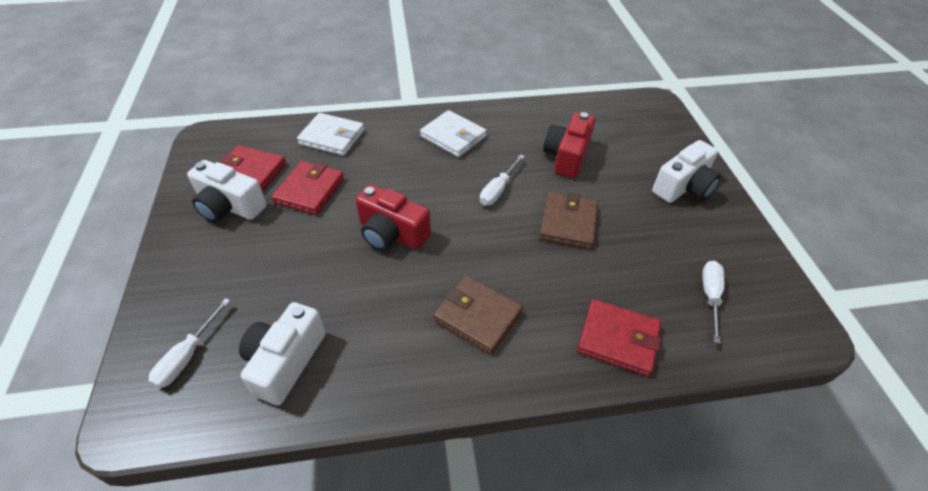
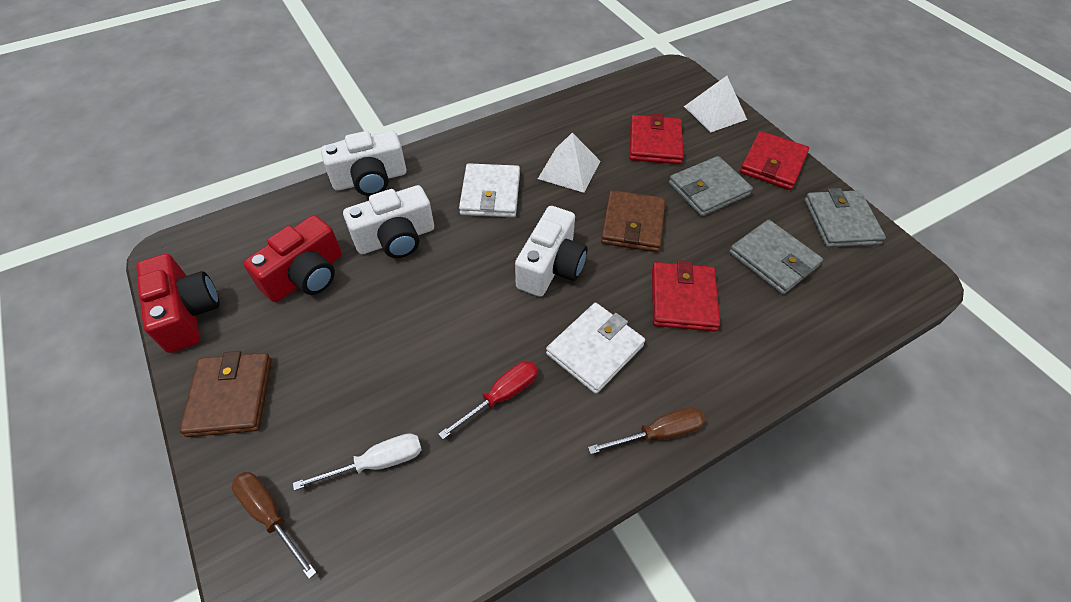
brown screwdriver: 0 -> 2
grey wallet: 0 -> 3
red screwdriver: 0 -> 1
white pyramid: 0 -> 2
white screwdriver: 3 -> 1

